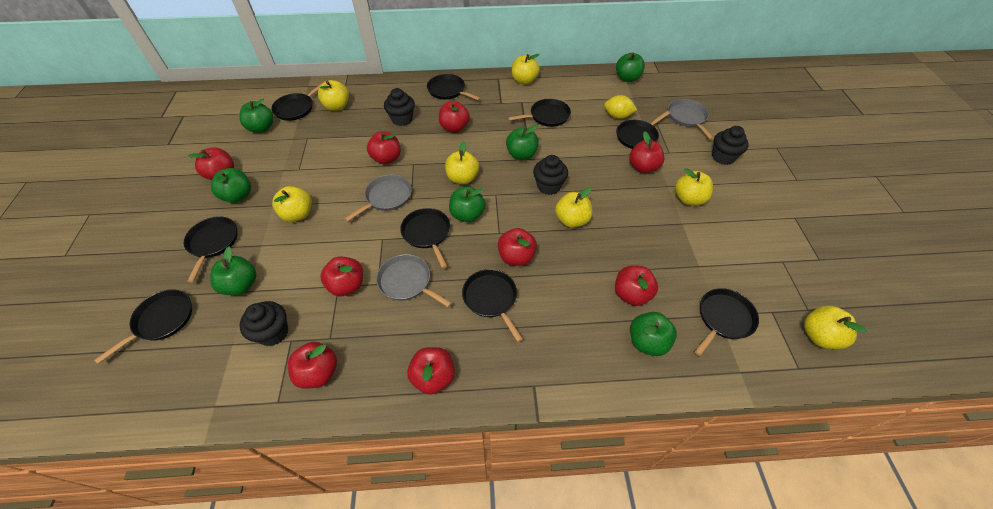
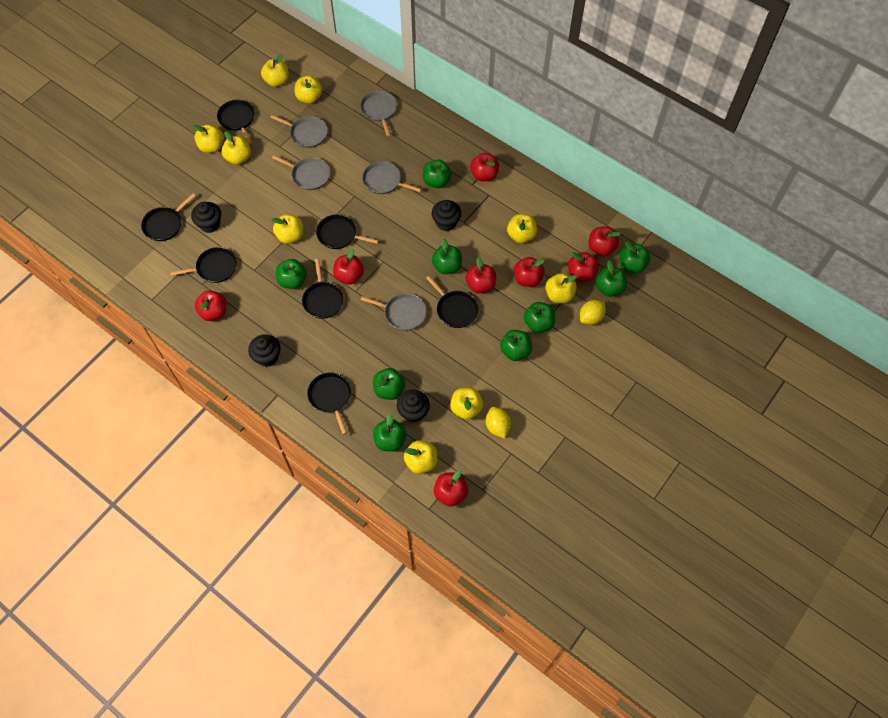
black pan: 9 -> 7
green apple: 7 -> 9
grey pan: 3 -> 5
red apple: 9 -> 8
yellow apple: 7 -> 9
yellow lemon: 1 -> 2

